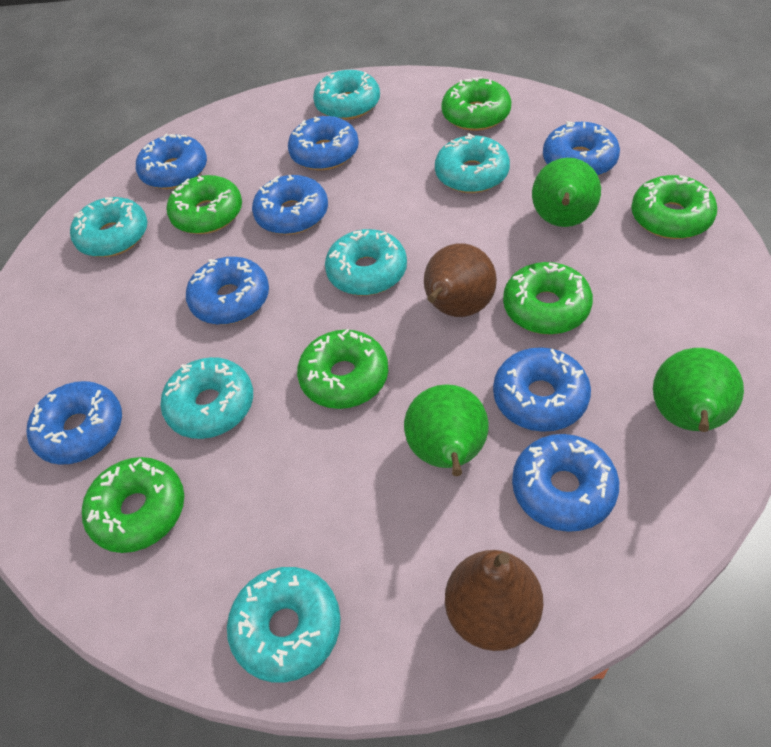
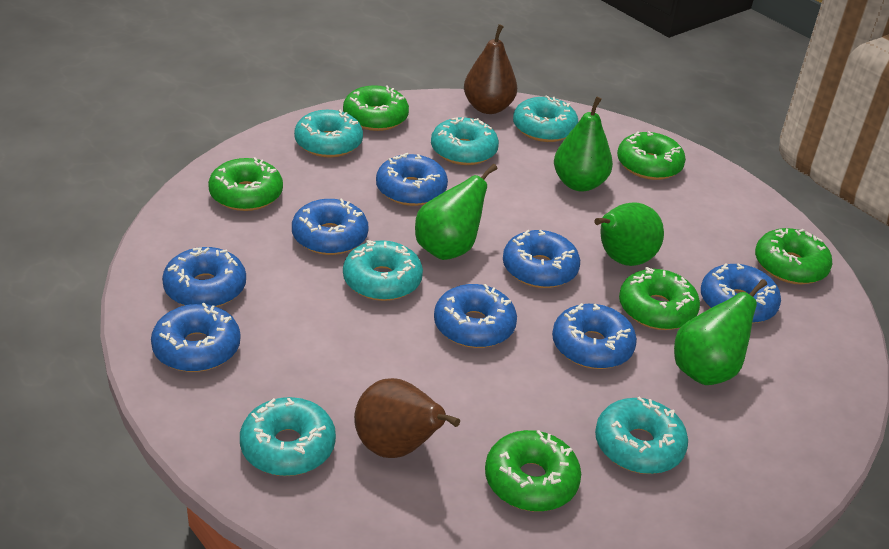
green pear: 3 -> 4

